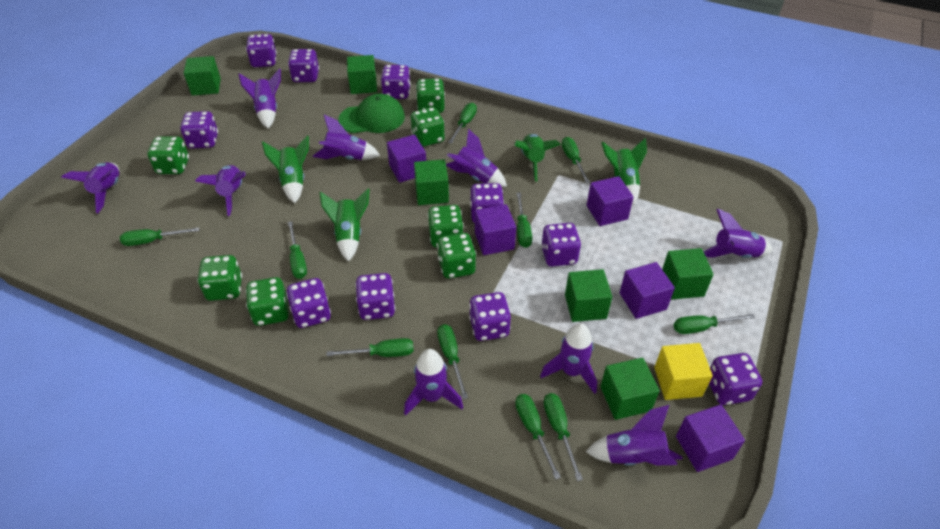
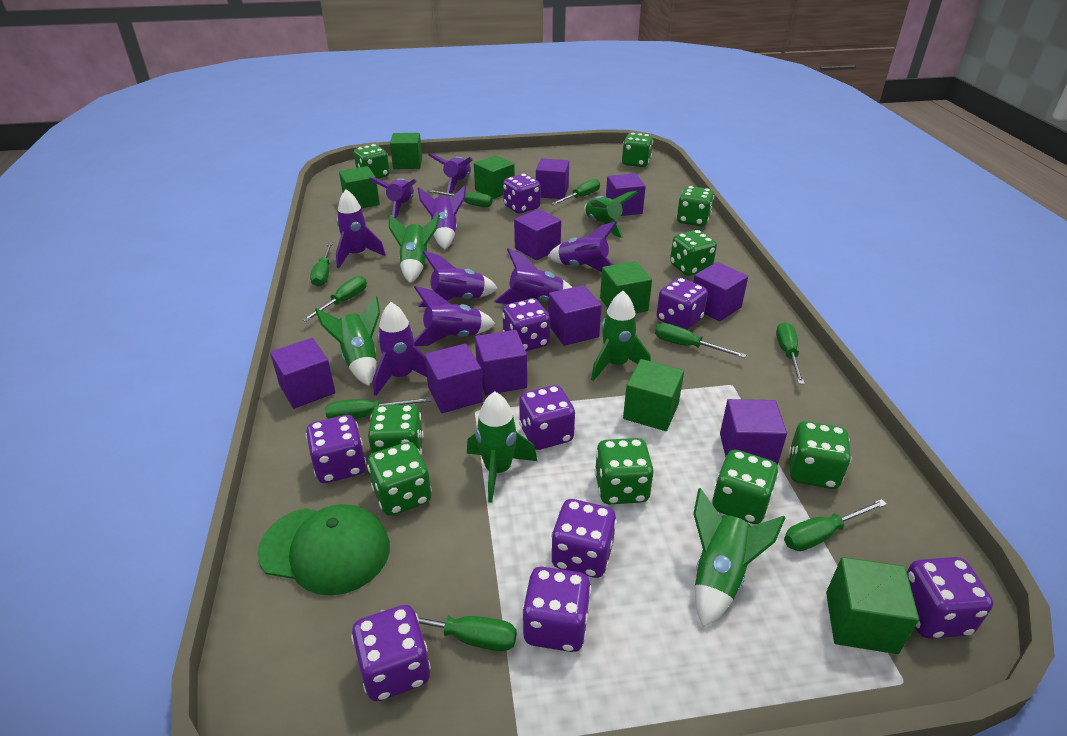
green dice: 7 -> 9
green rocket: 4 -> 6
green screwdriver: 10 -> 9
purple cube: 5 -> 9
purple dice: 10 -> 9
yellow cube: 1 -> 0

